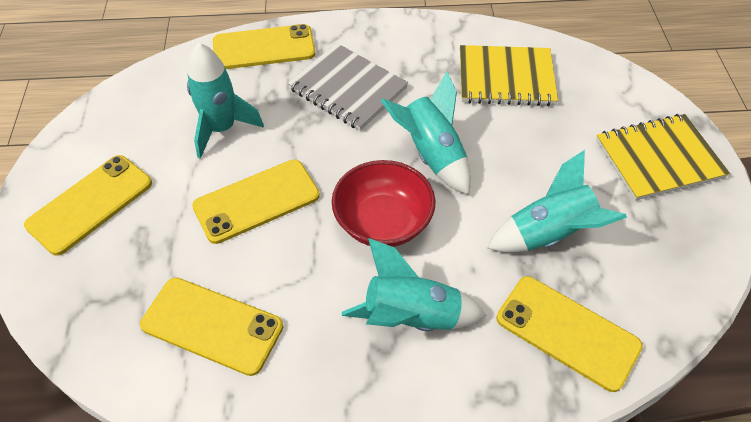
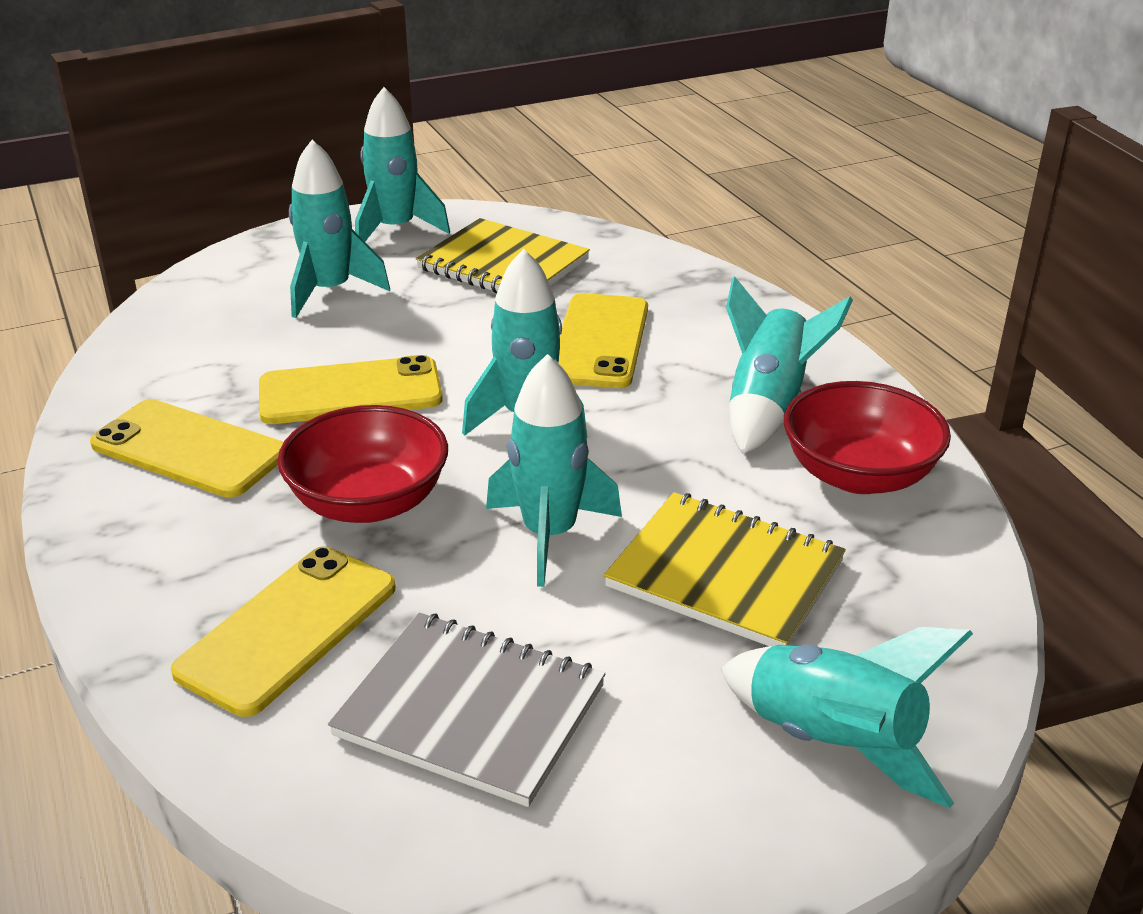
red bowl: 1 -> 2
turquoise rocket: 4 -> 6
yellow phone: 5 -> 4

